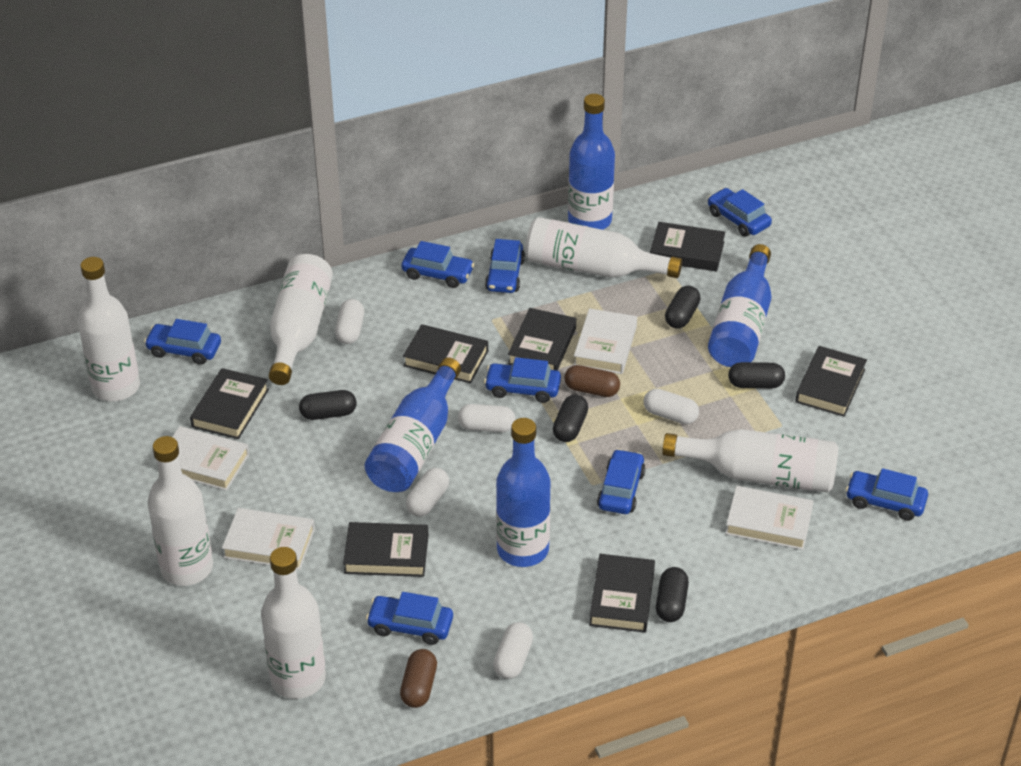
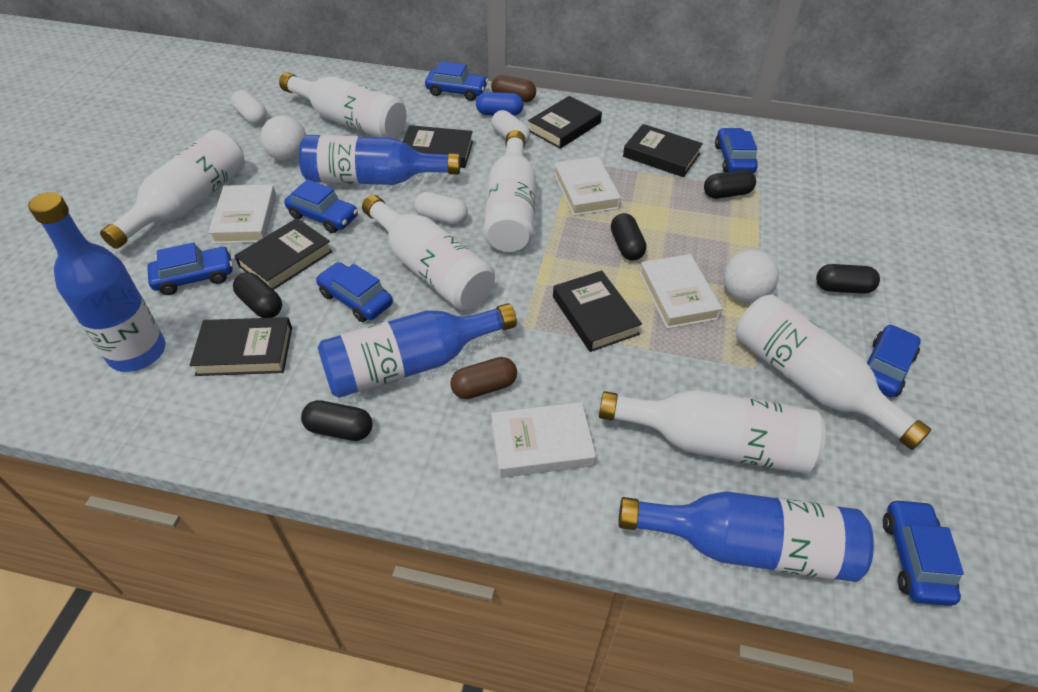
black book: 7 -> 6
blue capsule: 0 -> 1
blue car: 8 -> 7
white ball: 0 -> 2
white capsule: 5 -> 3

